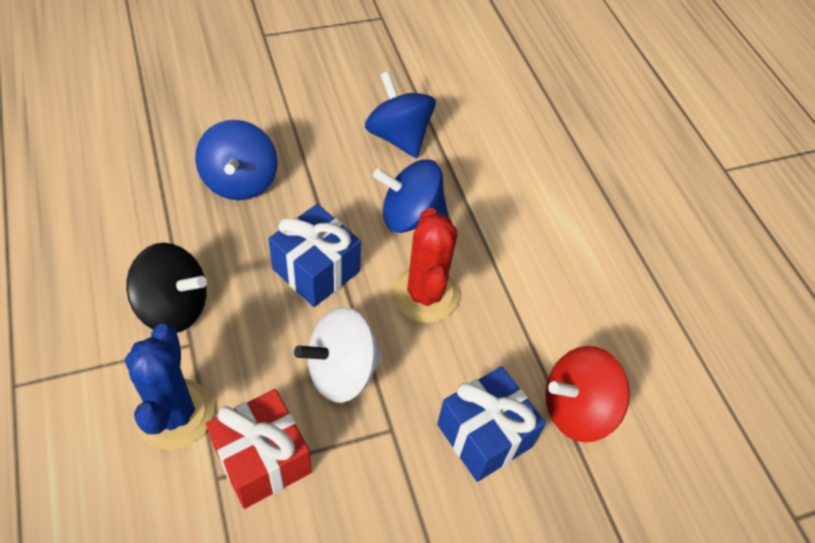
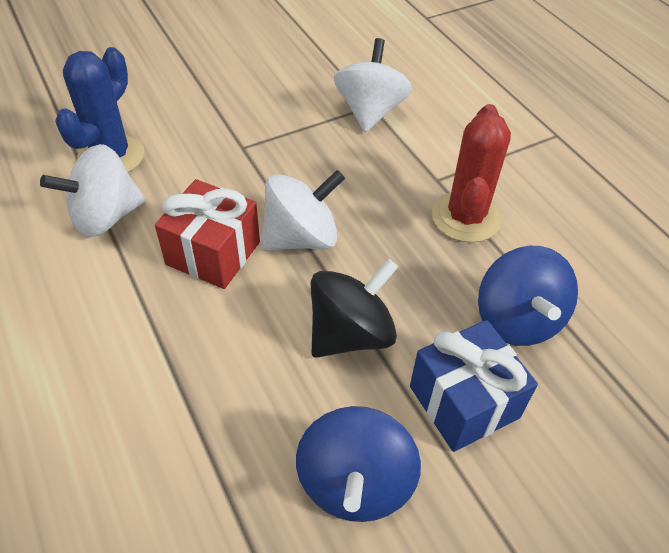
blue gift: 2 -> 1
blue spinning top: 3 -> 2
red spinning top: 1 -> 0
white spinning top: 1 -> 3

